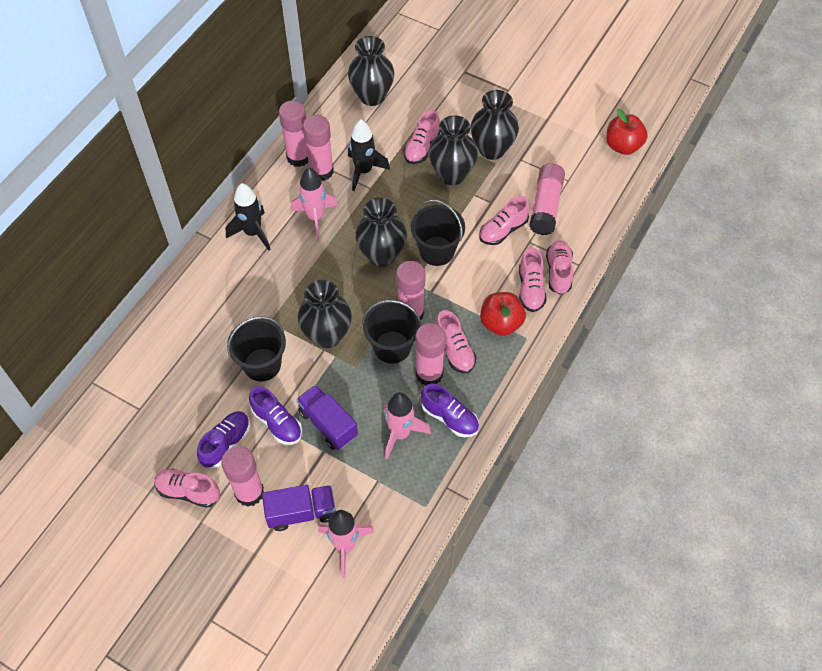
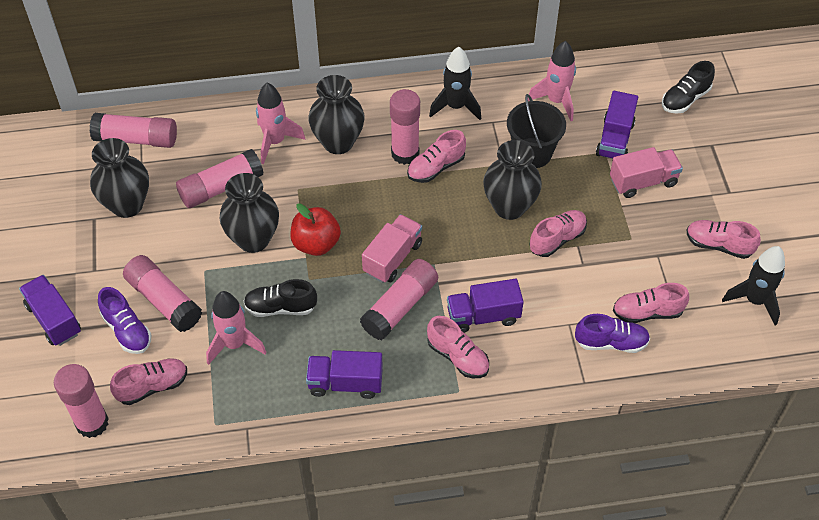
black bucket: 3 -> 1
black shoe: 0 -> 2
black vase: 5 -> 4
pink truck: 0 -> 2
purple shoe: 3 -> 2
purple truck: 2 -> 4
red apple: 2 -> 1

